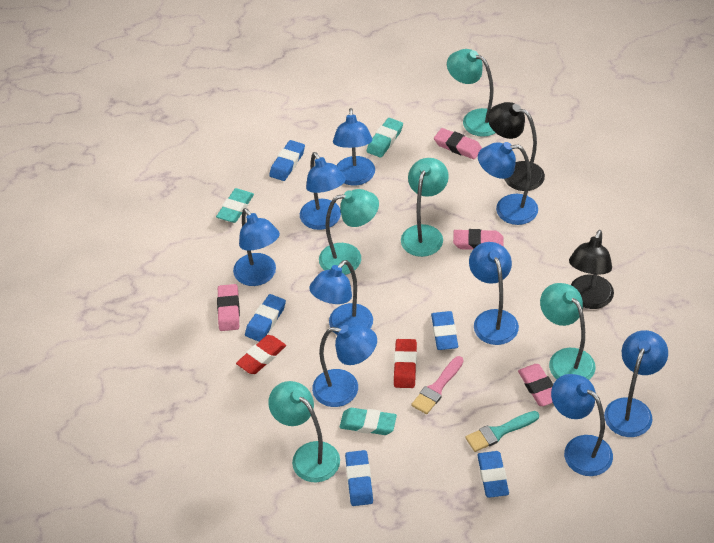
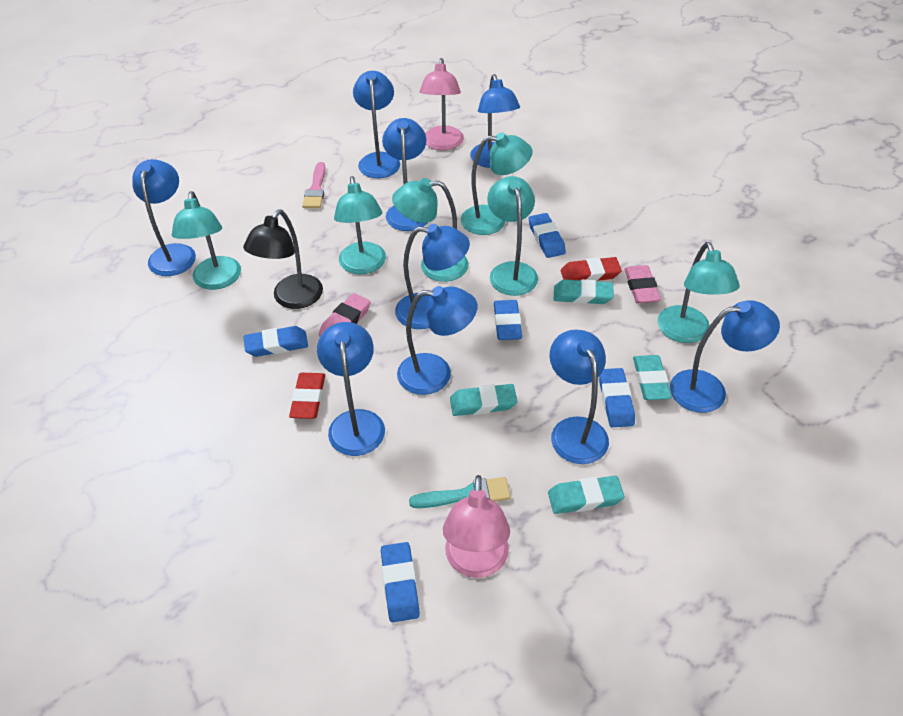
black lamp: 2 -> 1
pink eraser: 4 -> 2
pink lamp: 0 -> 2
turquoise eraser: 3 -> 4
turquoise lamp: 5 -> 6

